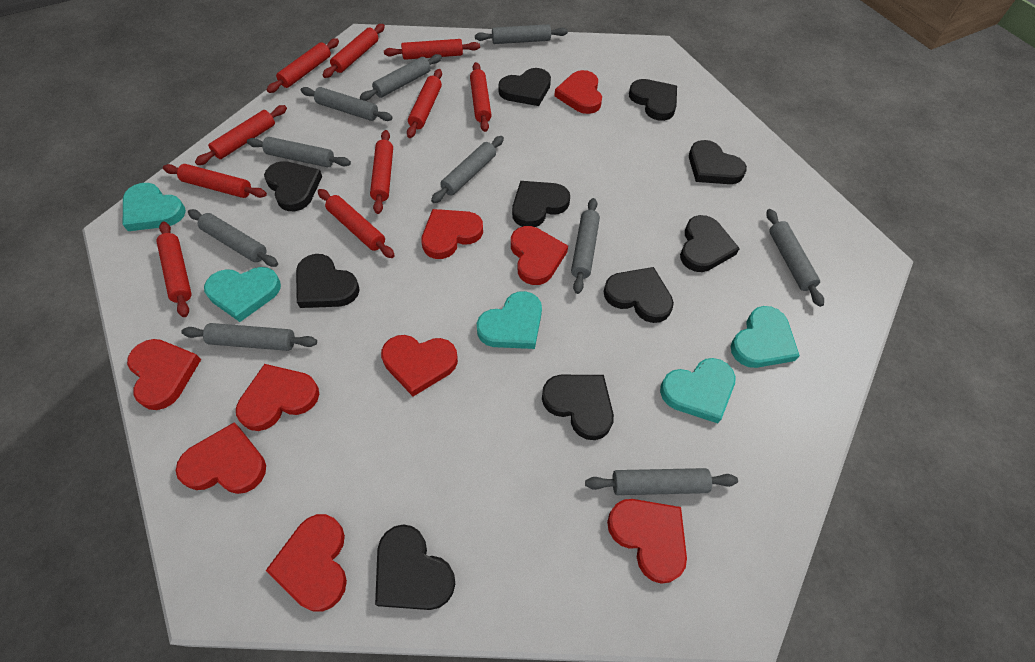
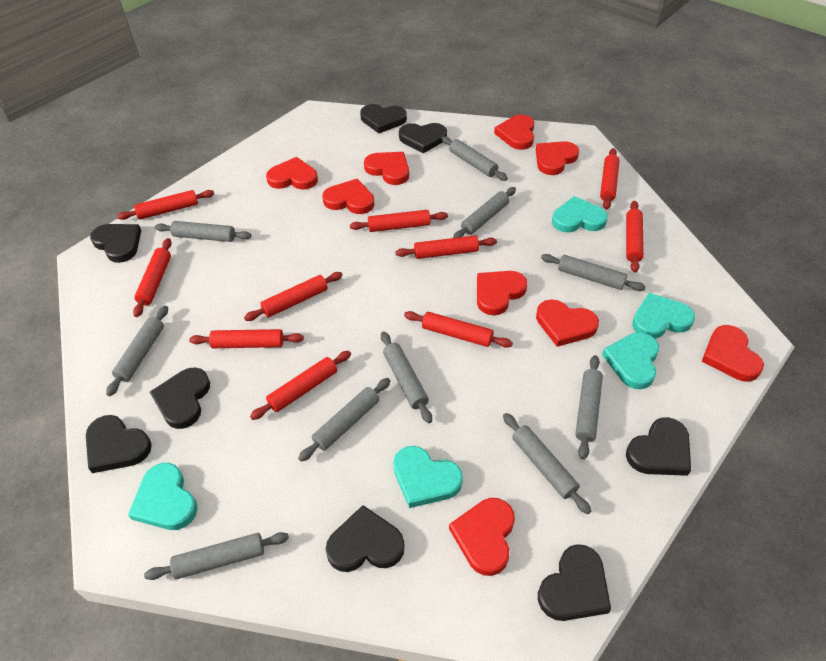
black heart: 10 -> 8

